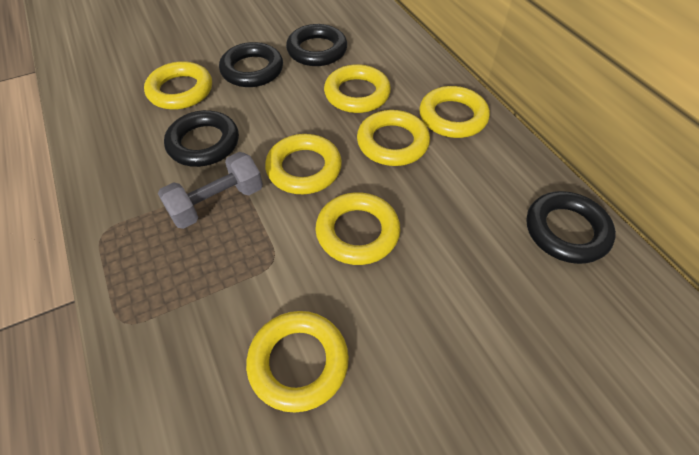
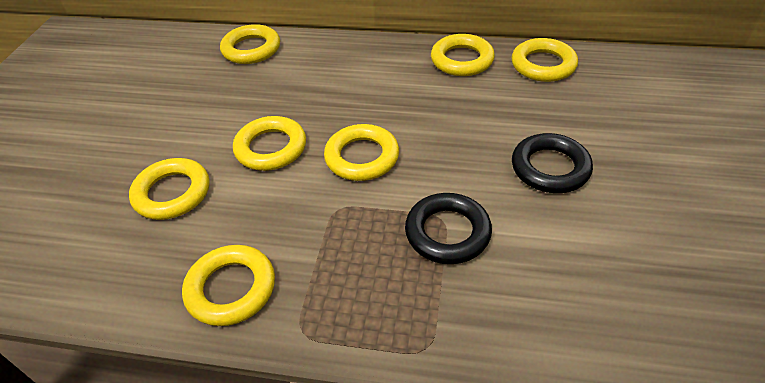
black ring: 4 -> 2
grey dumbbell: 1 -> 0

